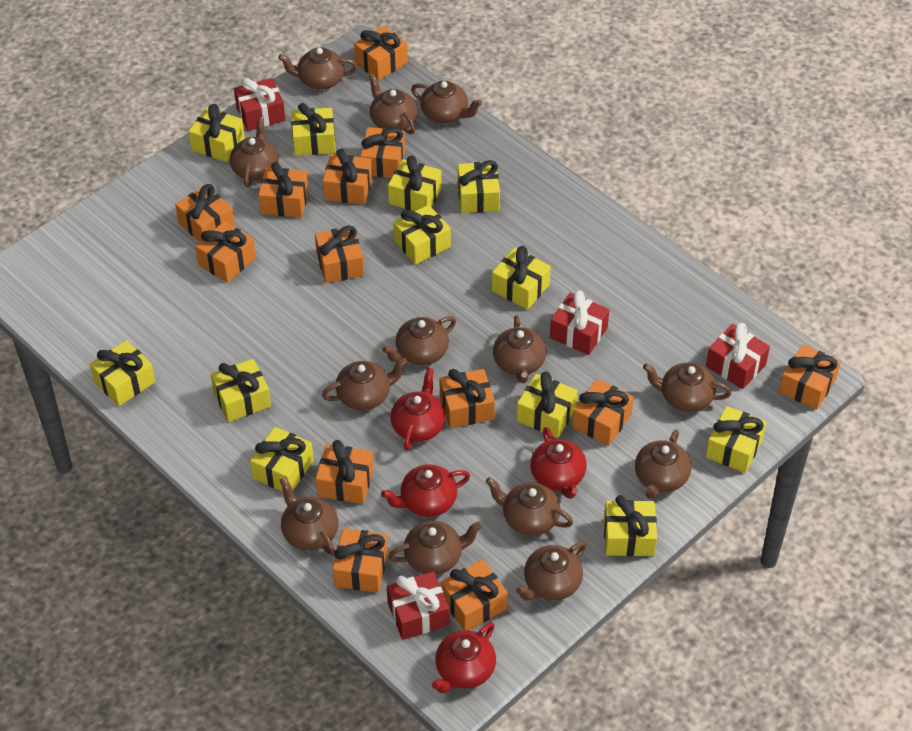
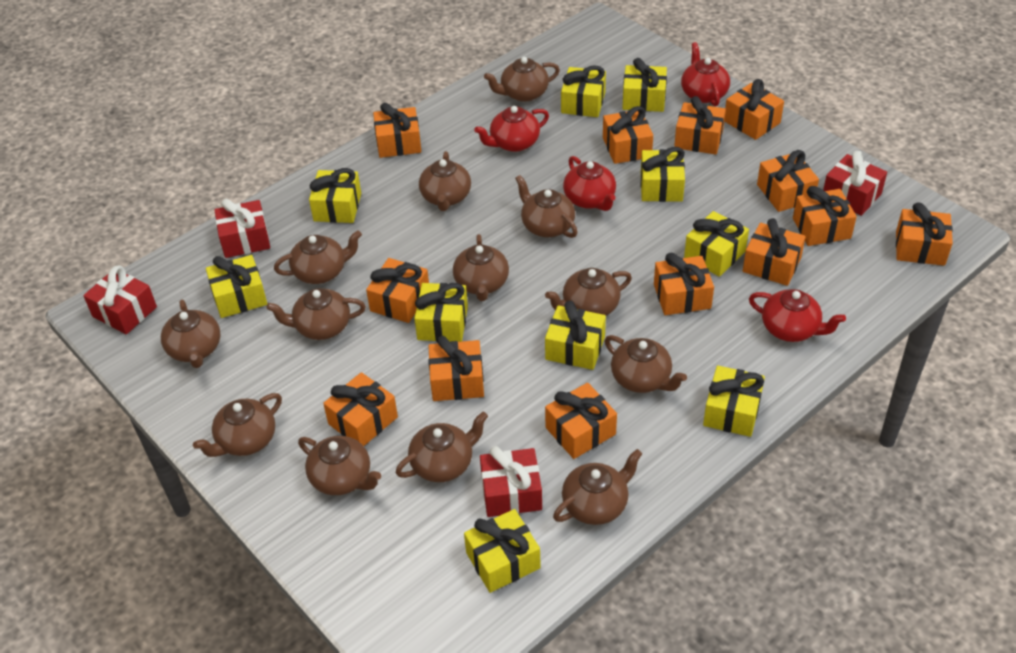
yellow gift: 12 -> 10

